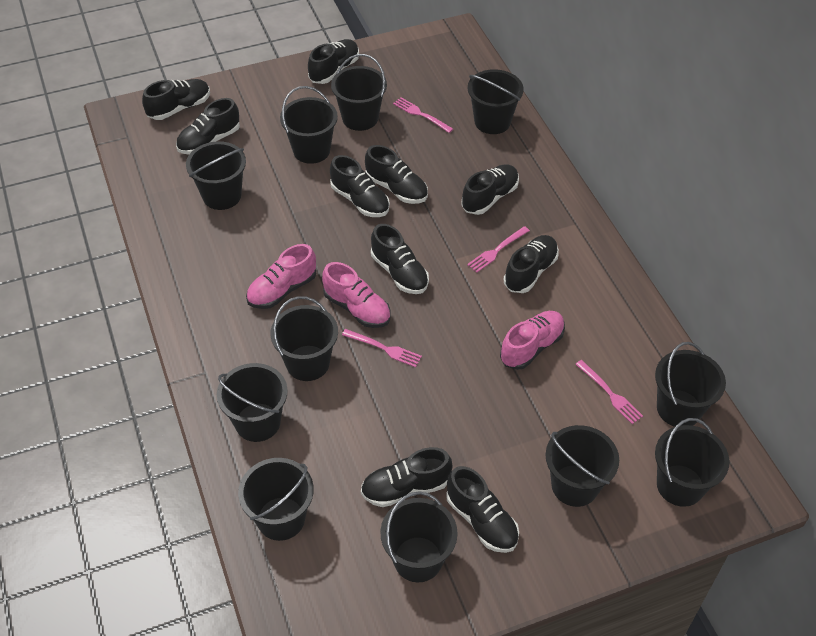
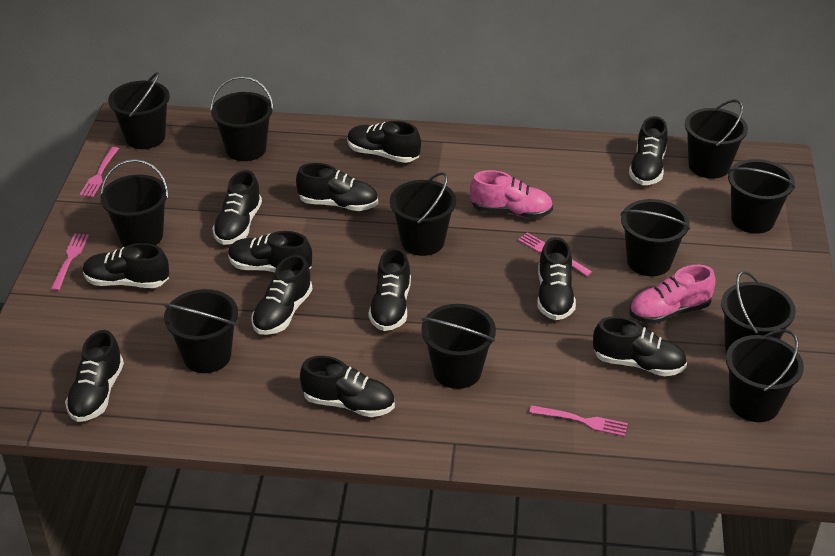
black shoe: 10 -> 12
pink shoe: 3 -> 2

